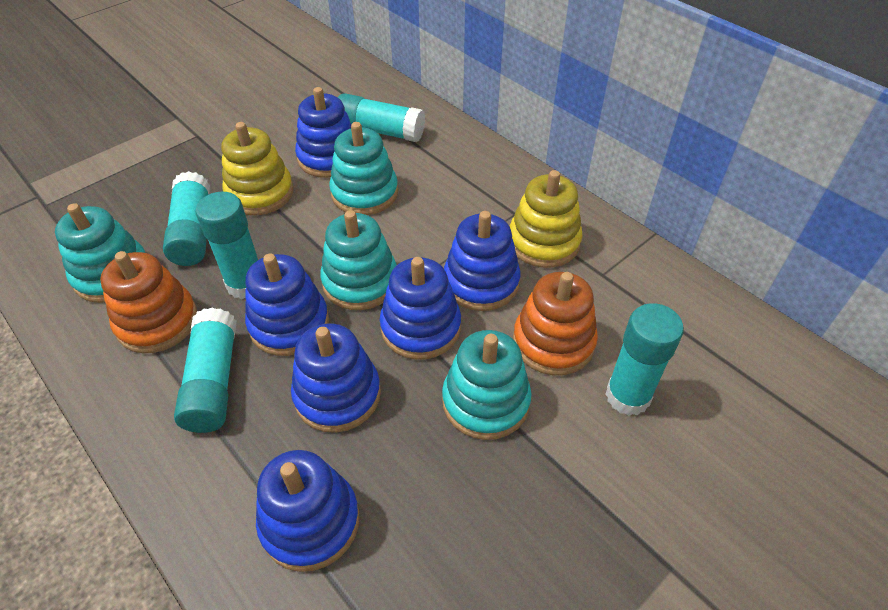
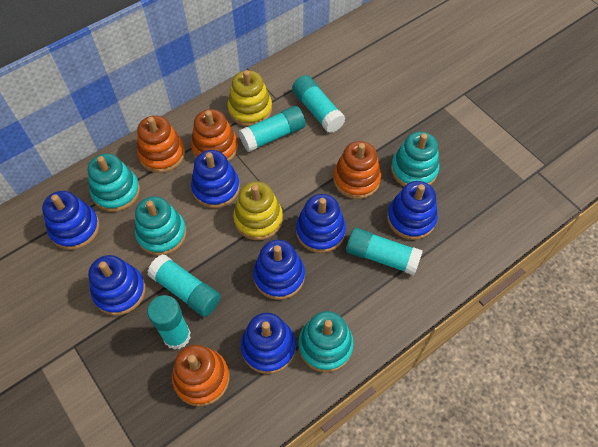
blue stacking toy: 6 -> 7
orange stacking toy: 2 -> 4

